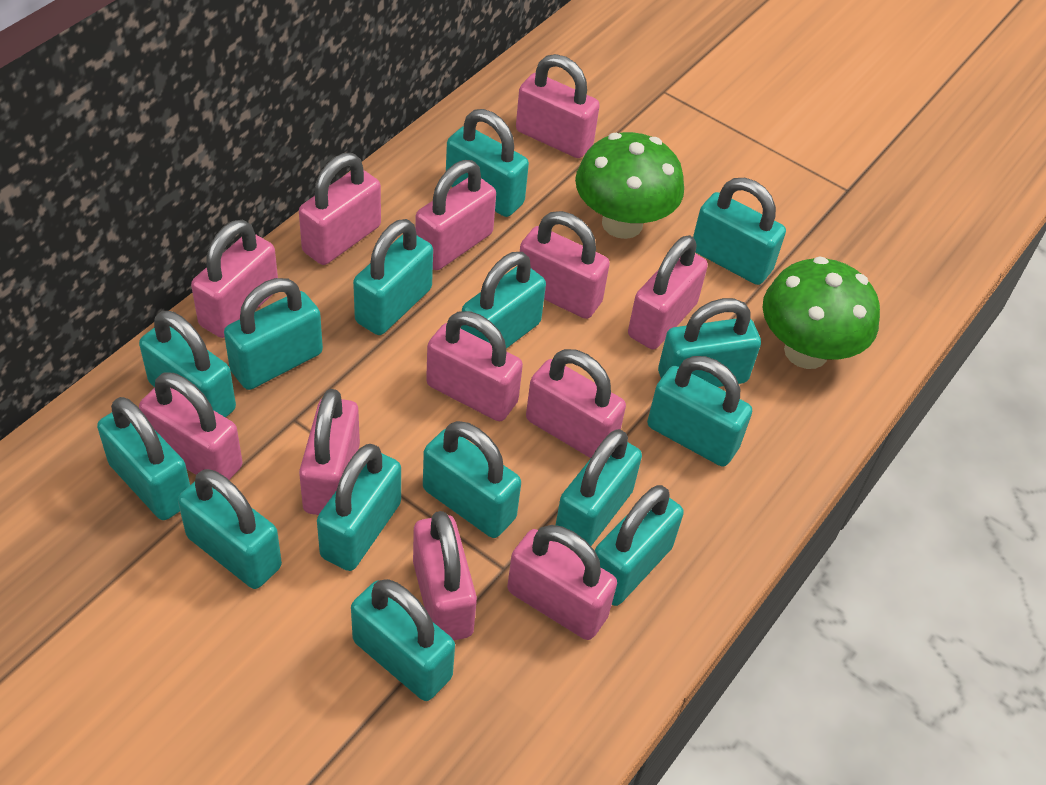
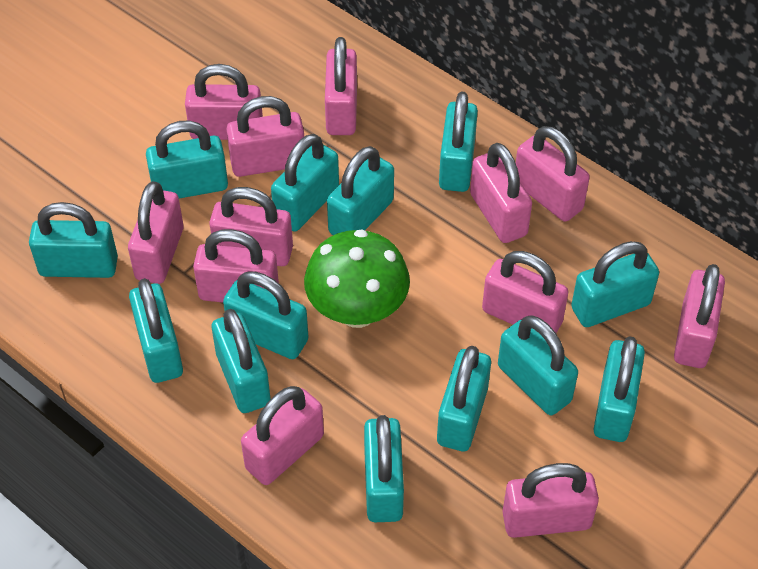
green mushroom: 2 -> 1
turquoise padlock: 15 -> 13

